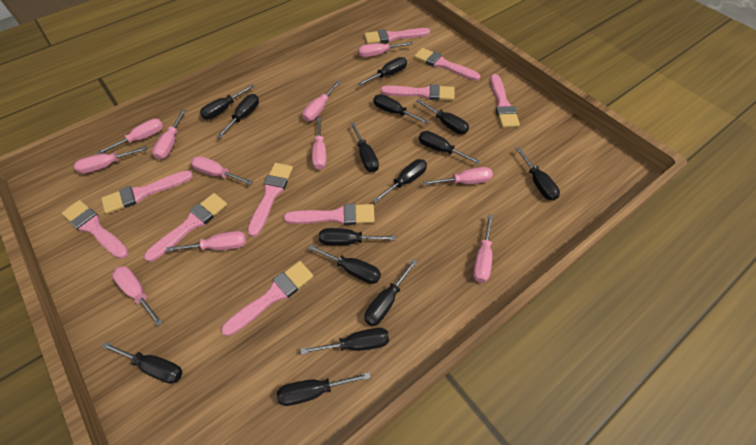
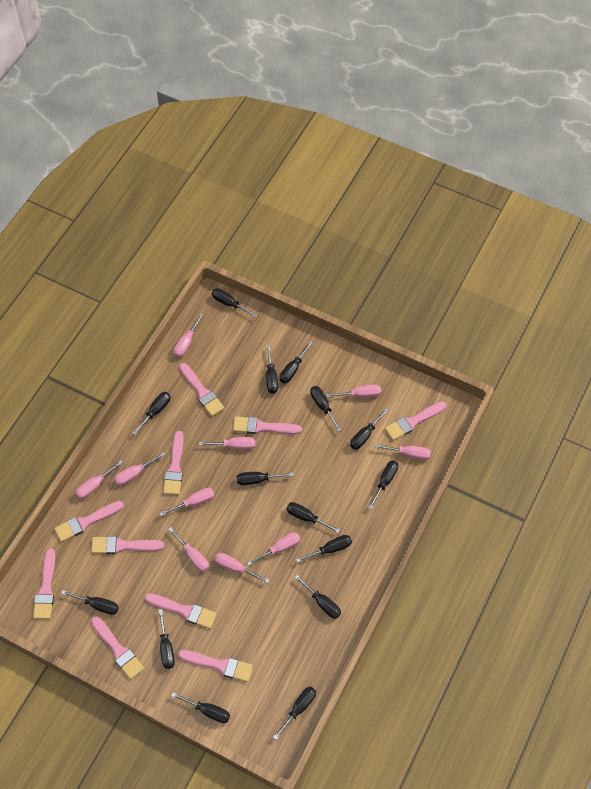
pink screwdriver: 11 -> 10

